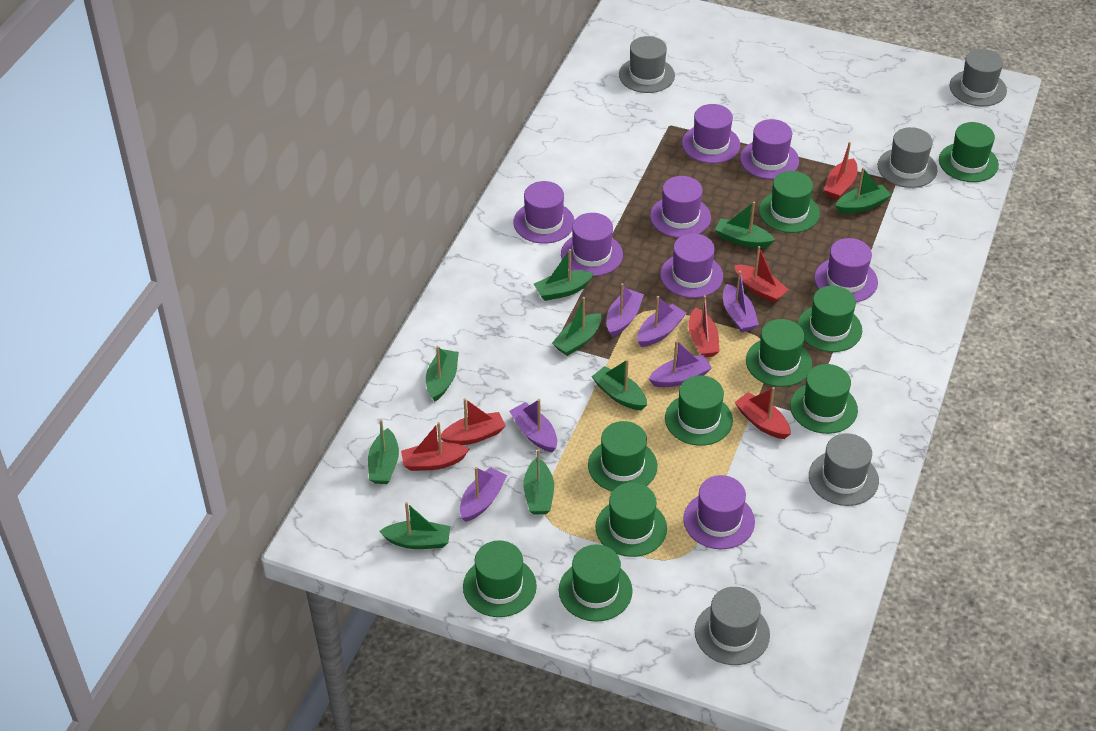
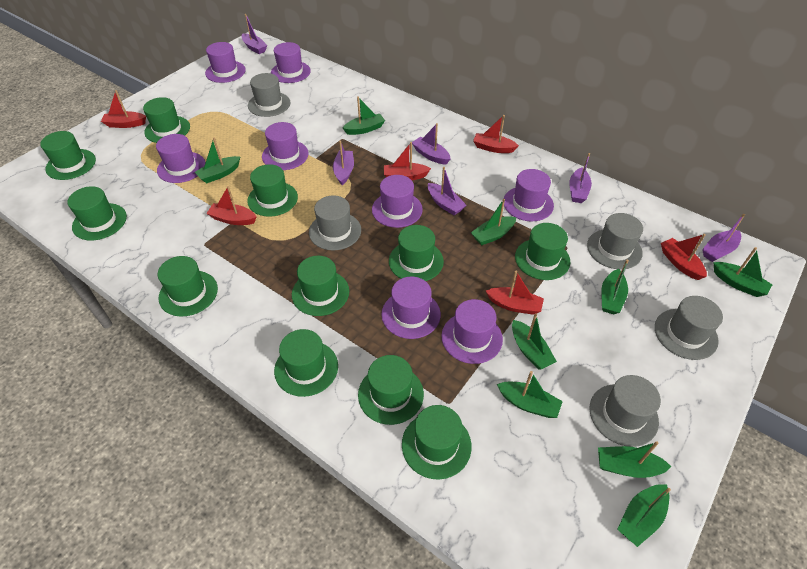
green hat: 10 -> 11

